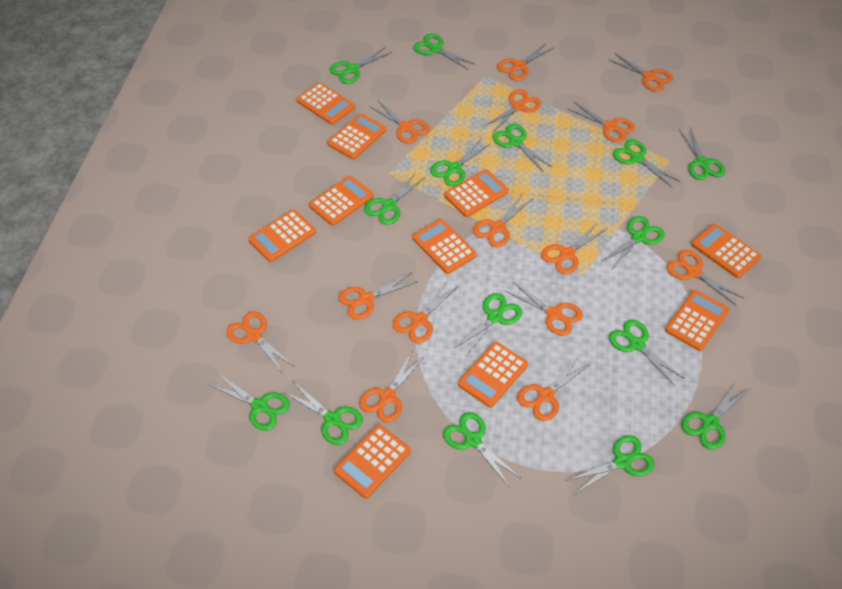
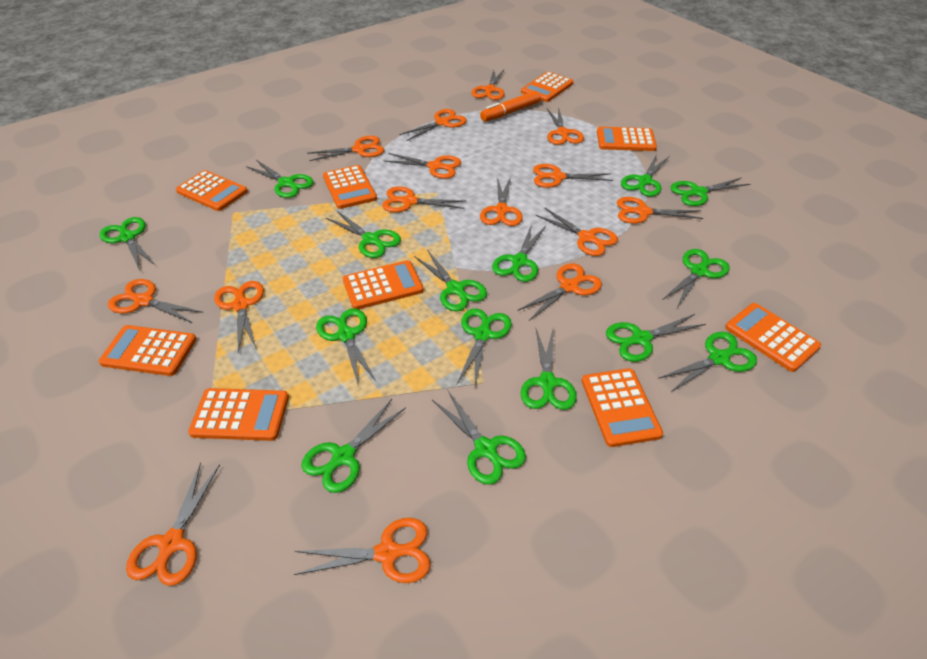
orange calculator: 10 -> 9
orange marker: 0 -> 1
orange scissors: 14 -> 15

